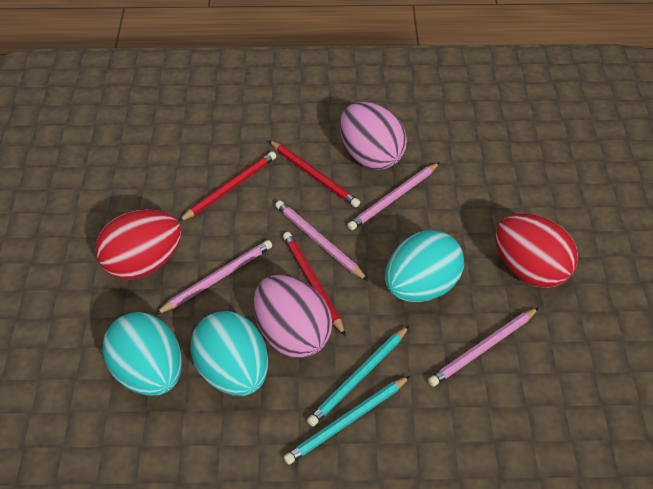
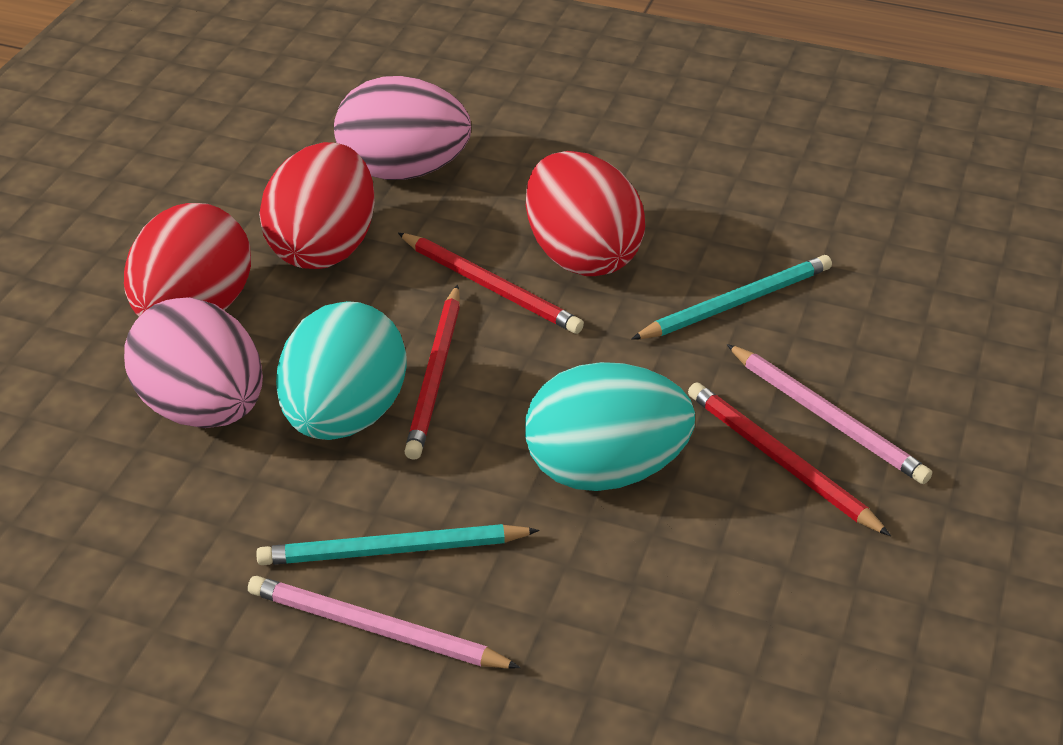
pink pencil: 4 -> 2
red egg: 2 -> 3
turquoise egg: 3 -> 2

